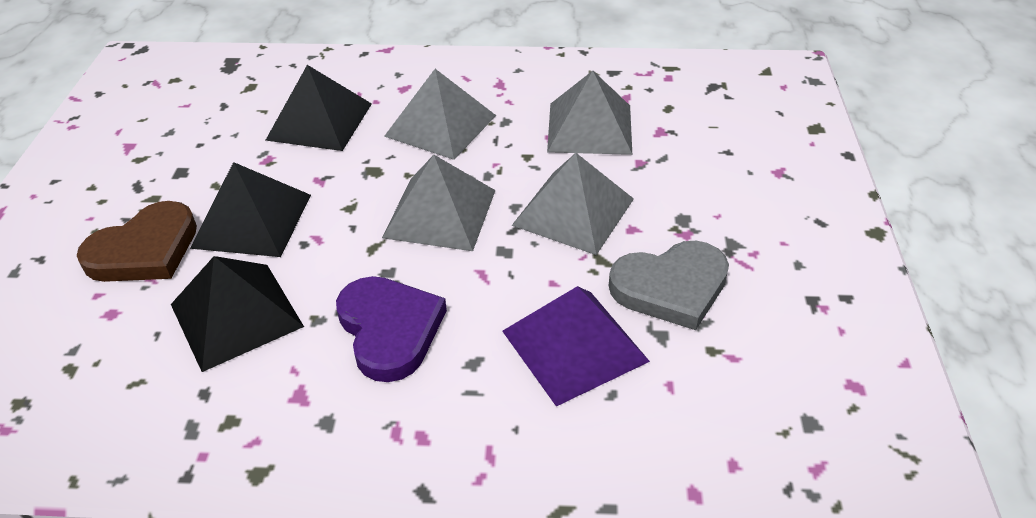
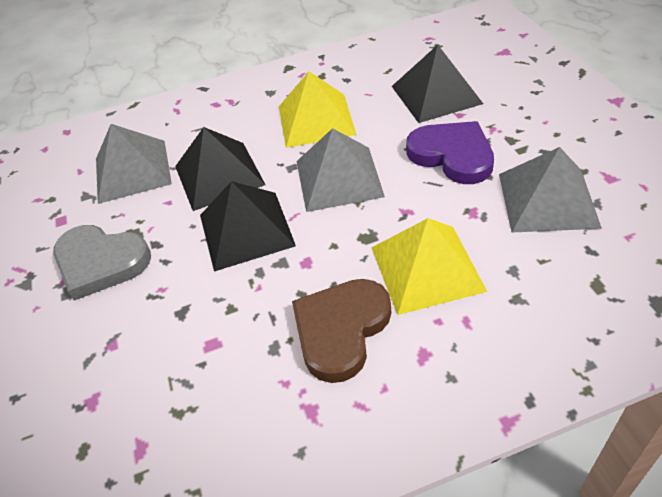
grey pyramid: 4 -> 3
purple pyramid: 1 -> 0
yellow pyramid: 0 -> 2

